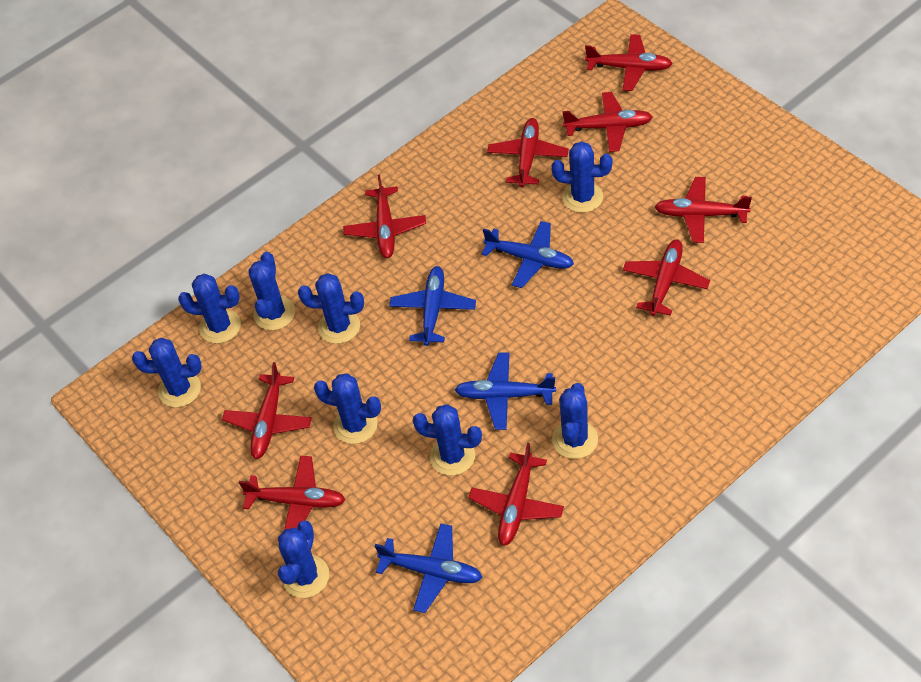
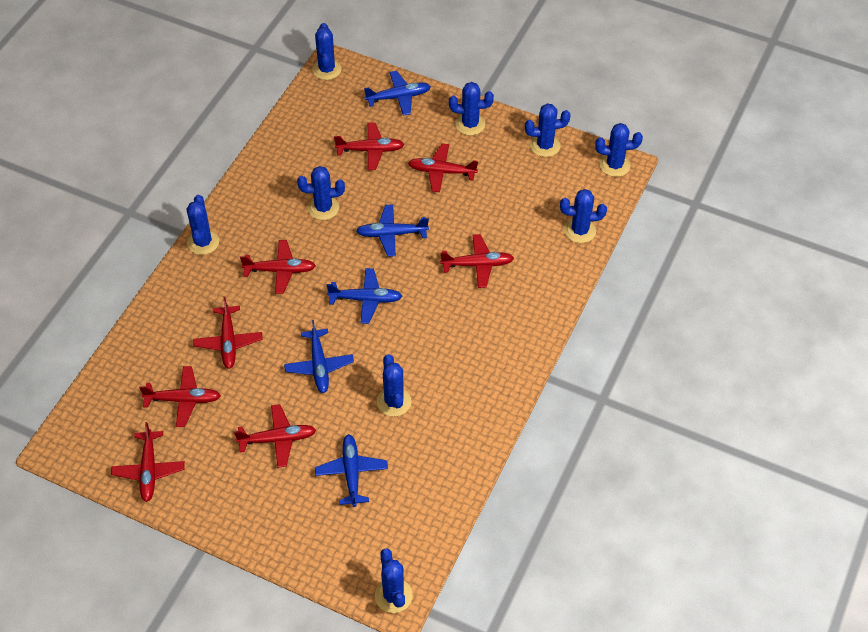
blue plane: 4 -> 5
red plane: 9 -> 8

